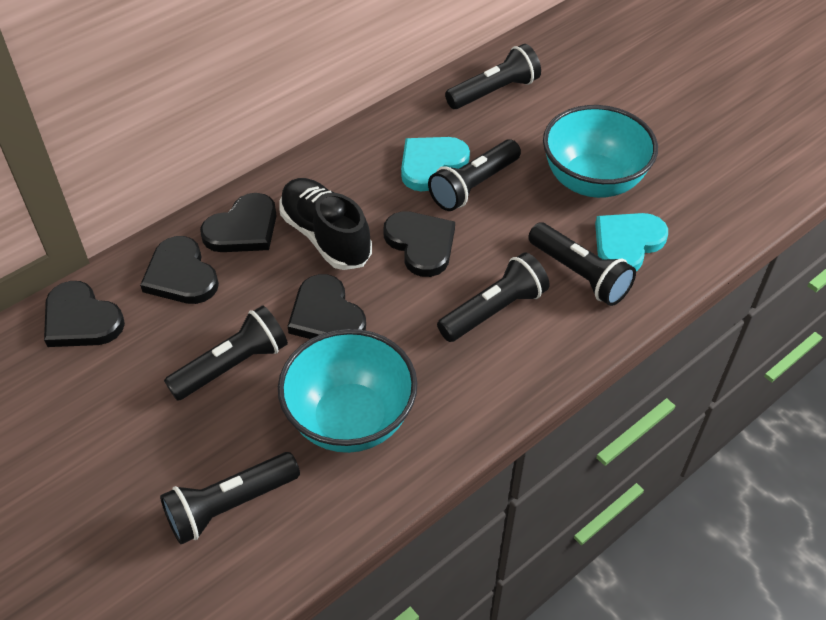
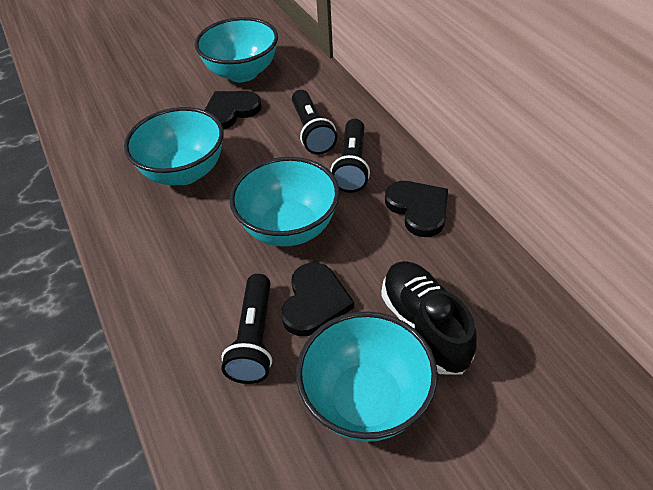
black flashlight: 6 -> 3
black heart: 5 -> 3
turquoise bowl: 2 -> 4
turquoise heart: 2 -> 0

